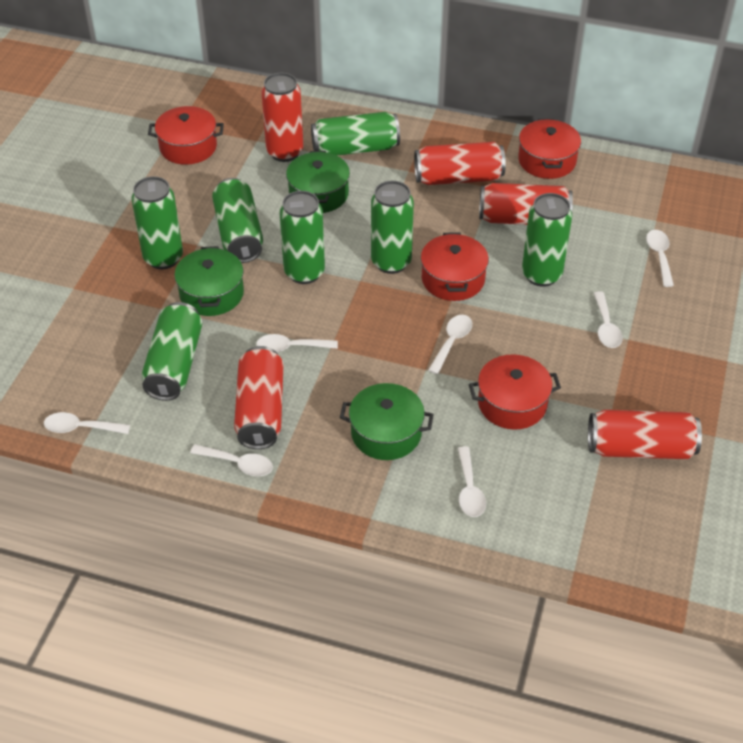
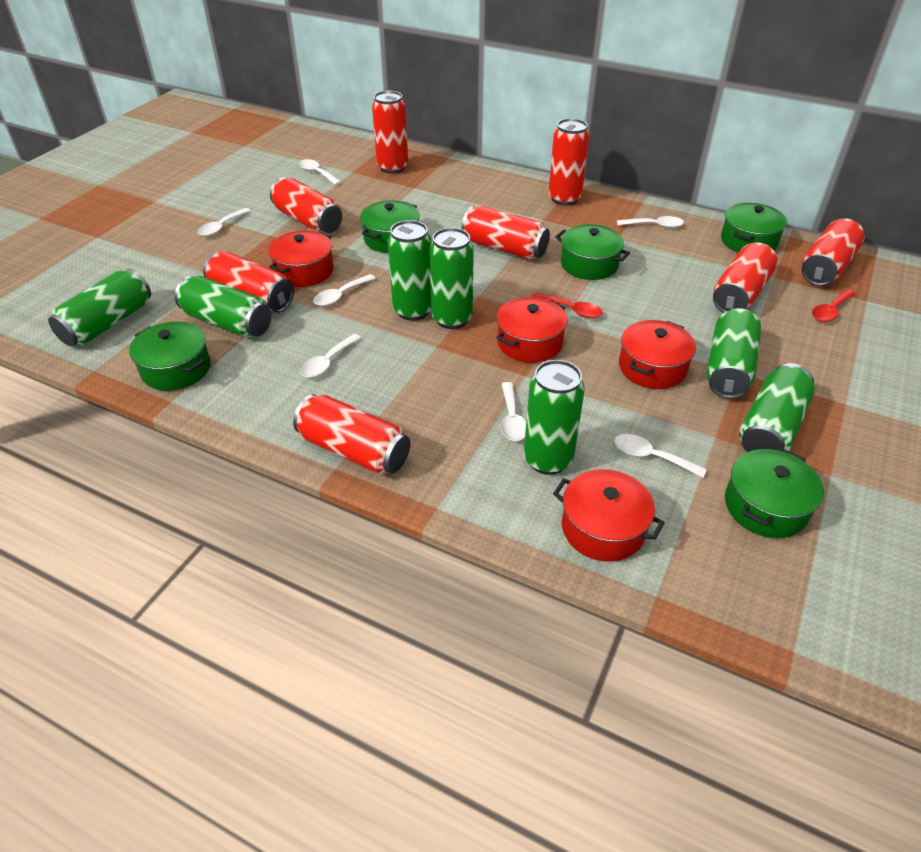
green pot: 3 -> 5
red can: 5 -> 8
red spoon: 0 -> 2

